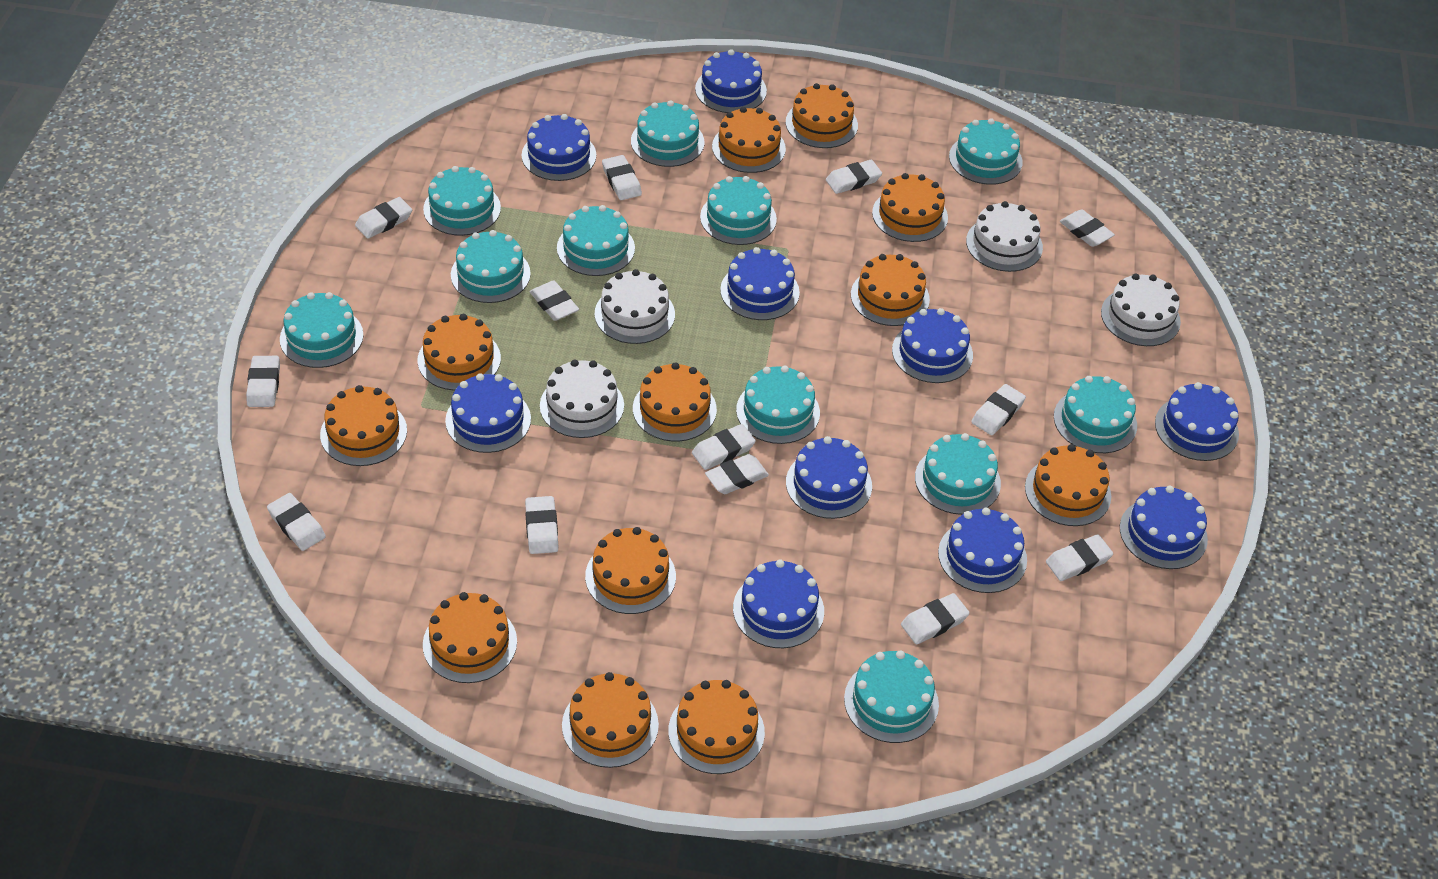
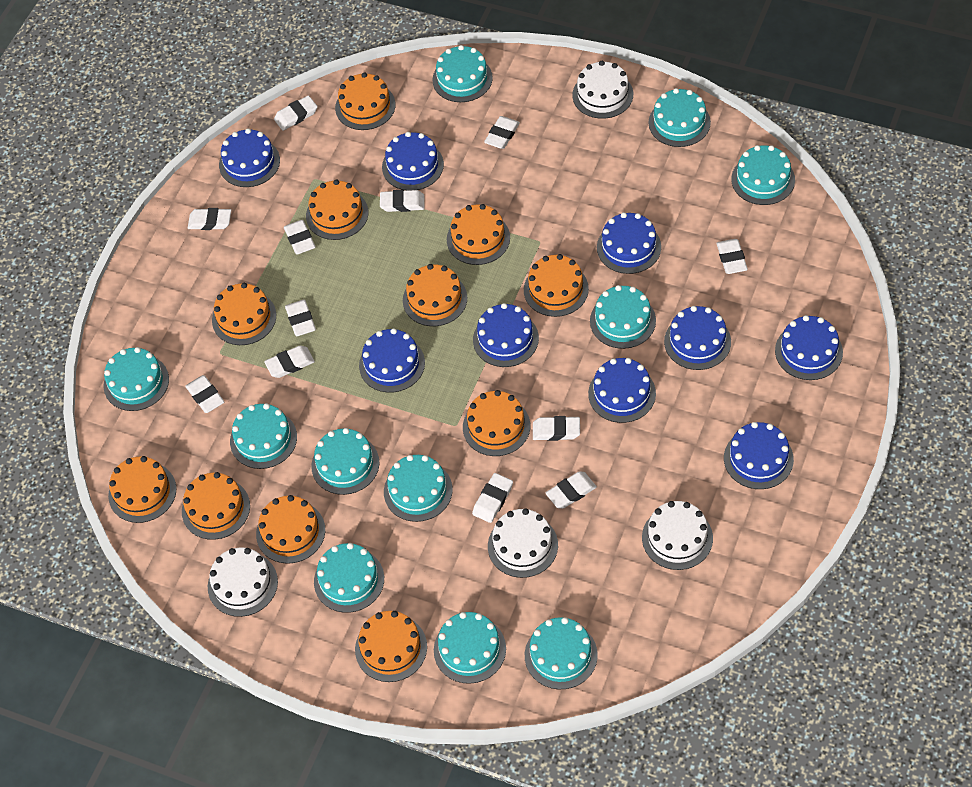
blue cake: 10 -> 9
orange cake: 12 -> 11
white eraser: 13 -> 12

